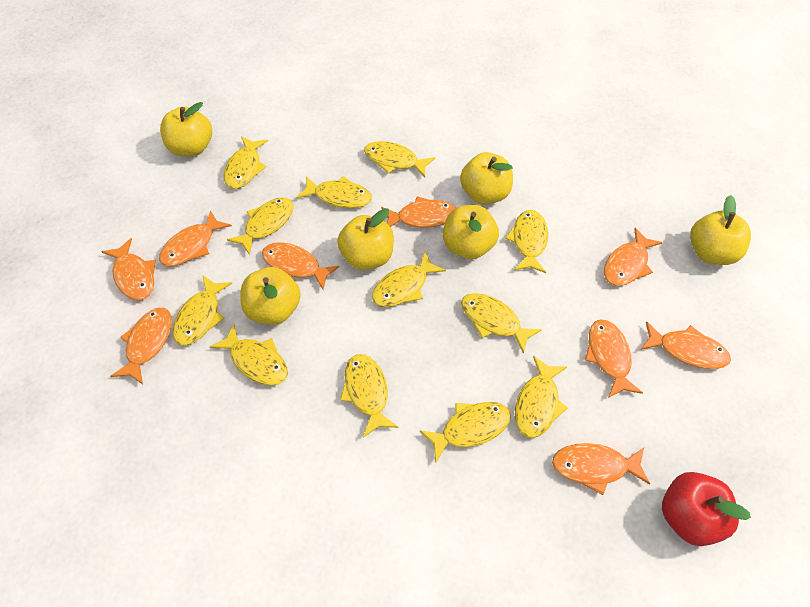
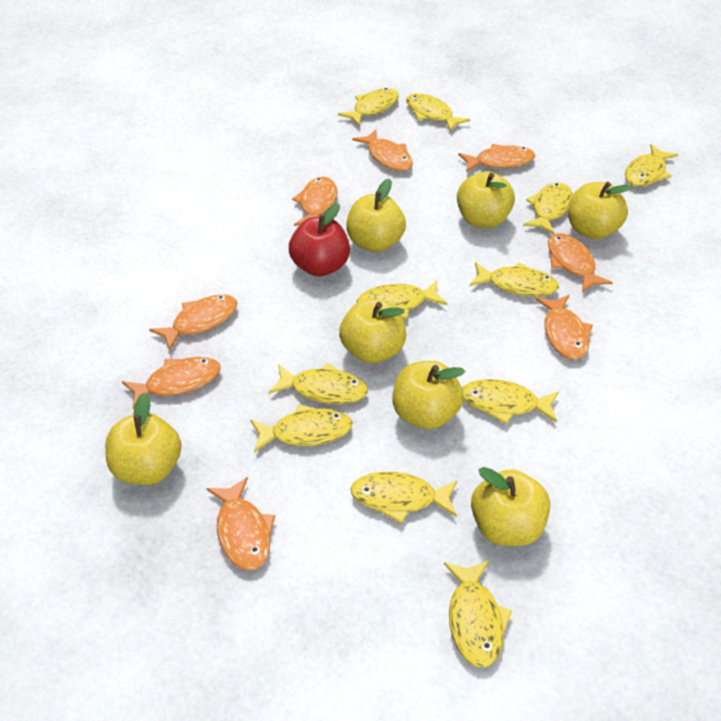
orange fish: 9 -> 8
yellow apple: 6 -> 7
yellow fish: 12 -> 11

